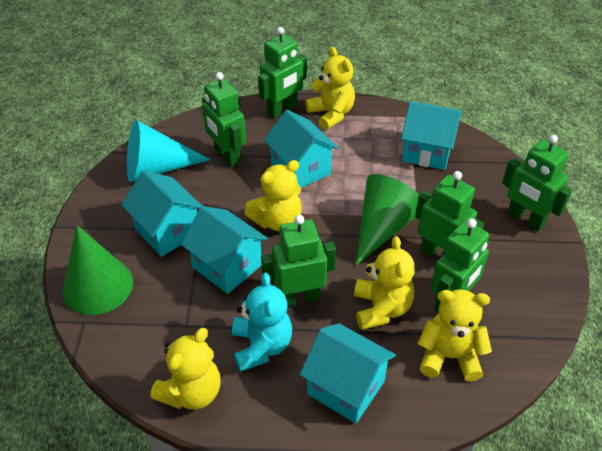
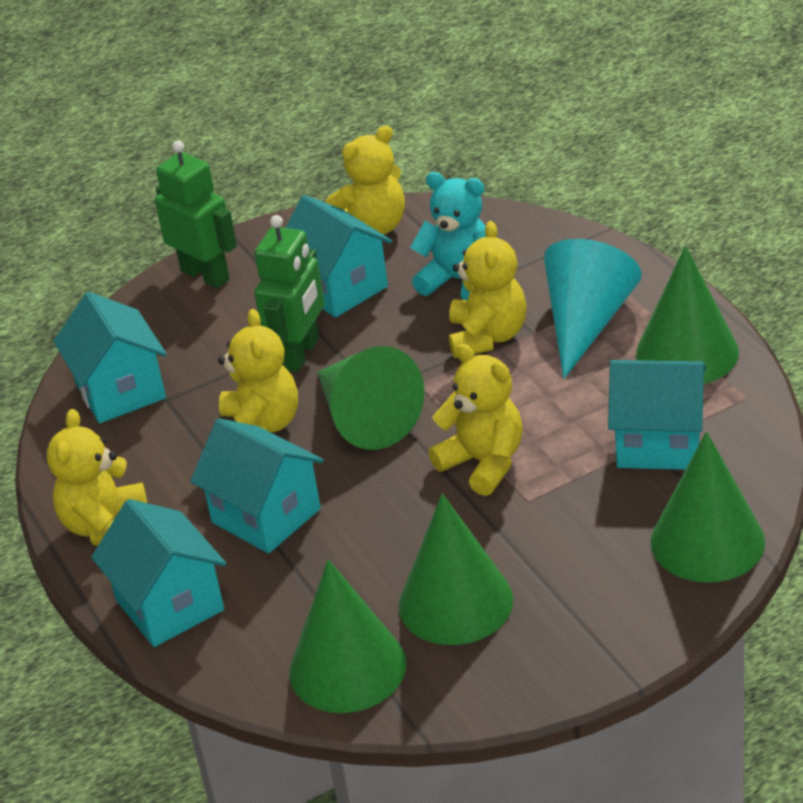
green cone: 2 -> 5
green robot: 6 -> 2

